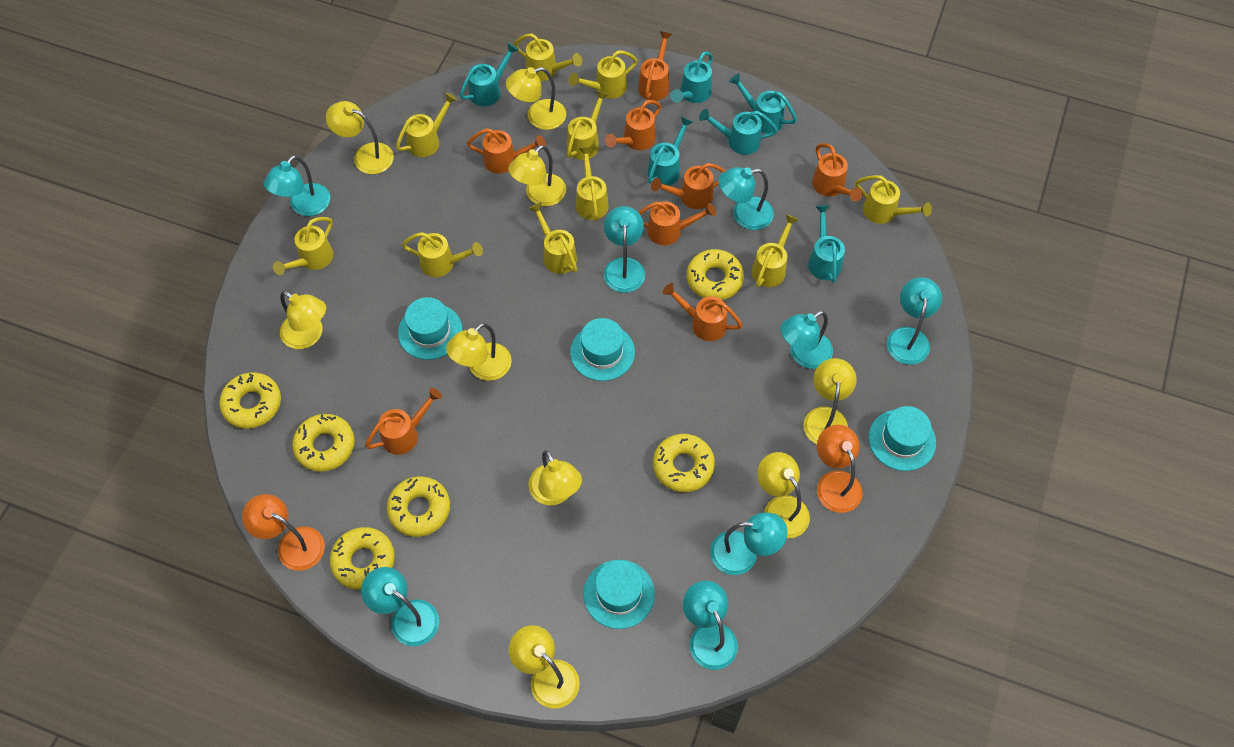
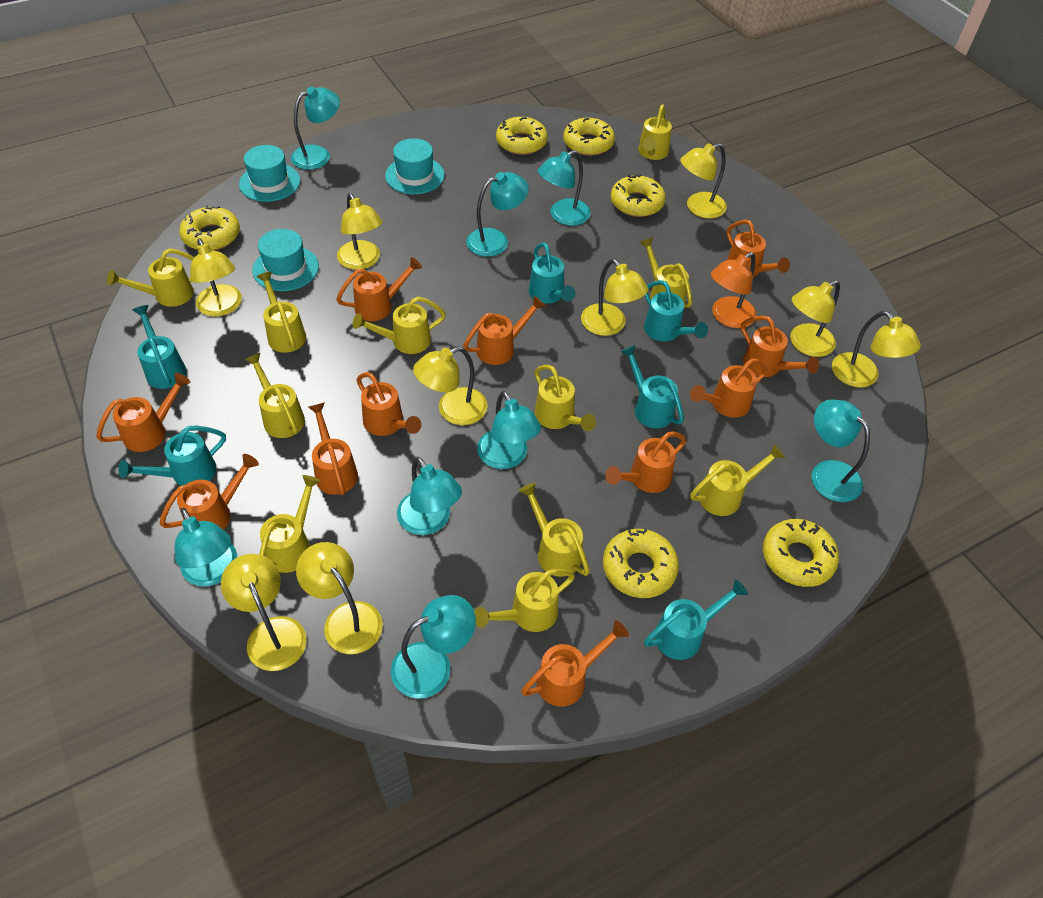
orange lamp: 2 -> 1
orange watering can: 8 -> 11
turquoise hat: 4 -> 3
yellow watering can: 10 -> 11

